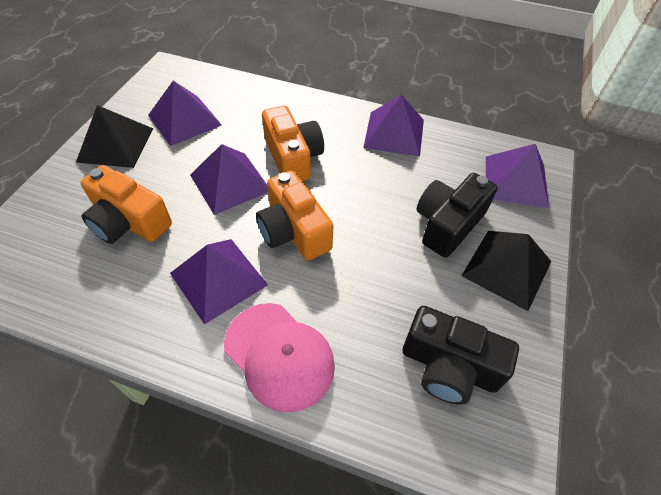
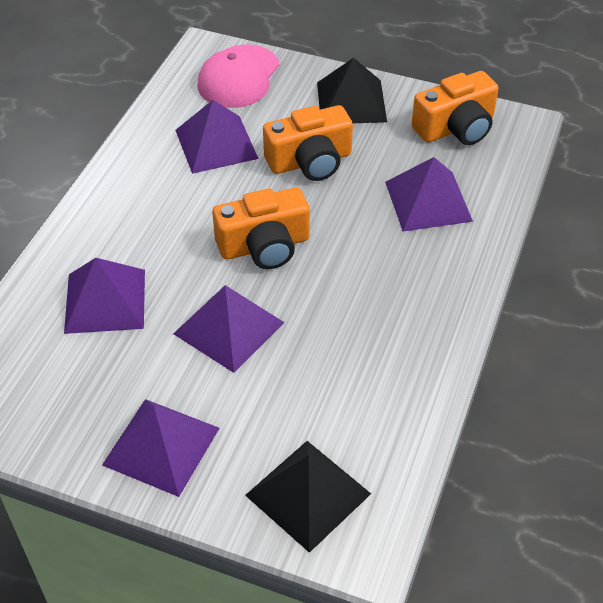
black camera: 2 -> 0

